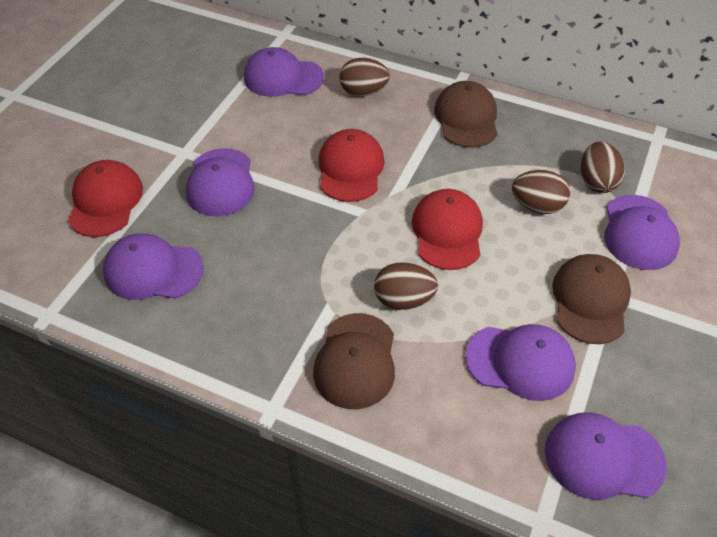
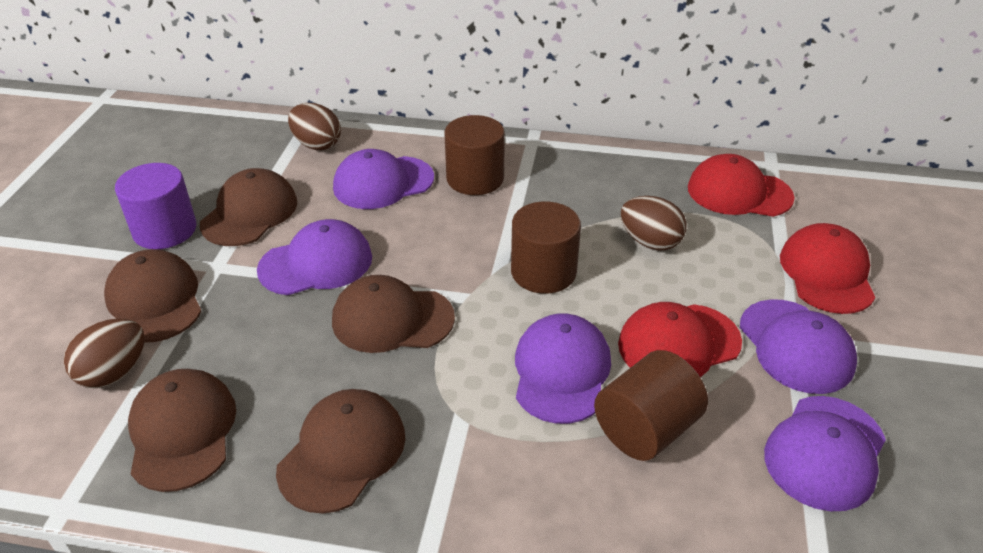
brown cap: 3 -> 5
brown cylinder: 0 -> 3
brown egg: 4 -> 3
purple cap: 6 -> 5
purple cylinder: 0 -> 1

